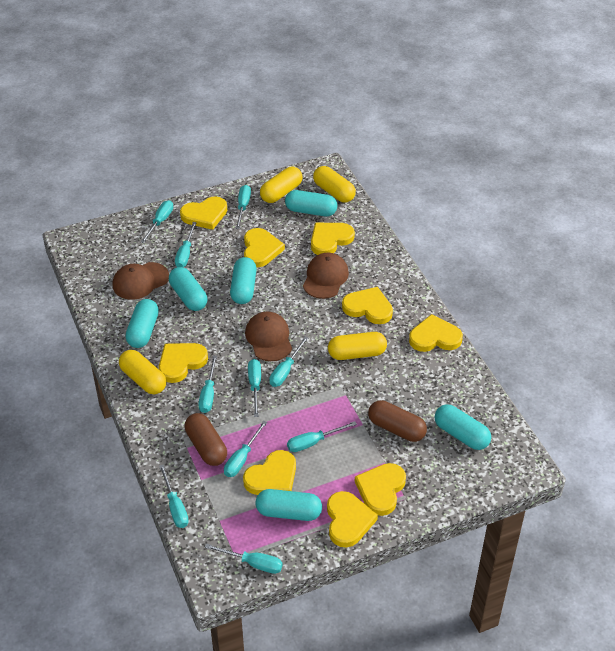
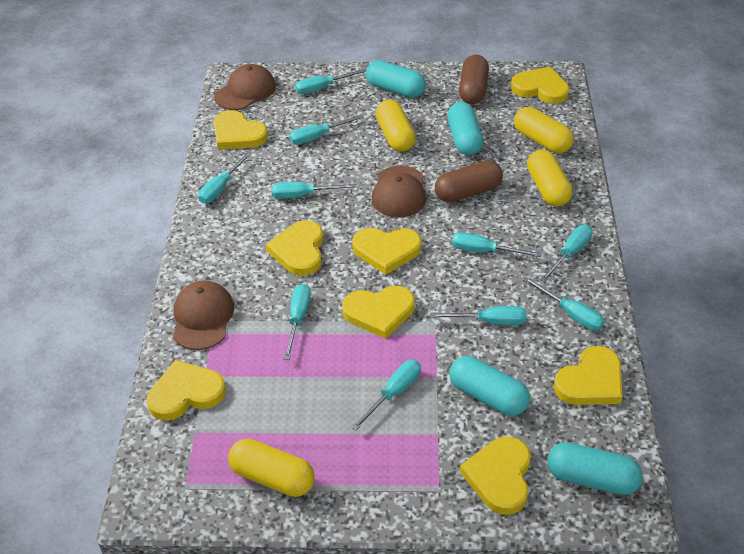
turquoise capsule: 6 -> 4
yellow heart: 9 -> 8

